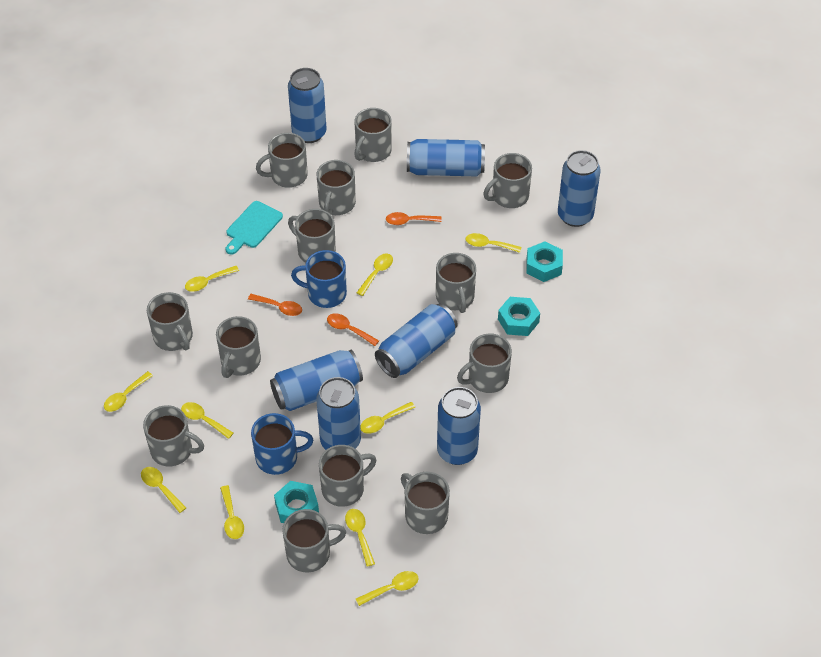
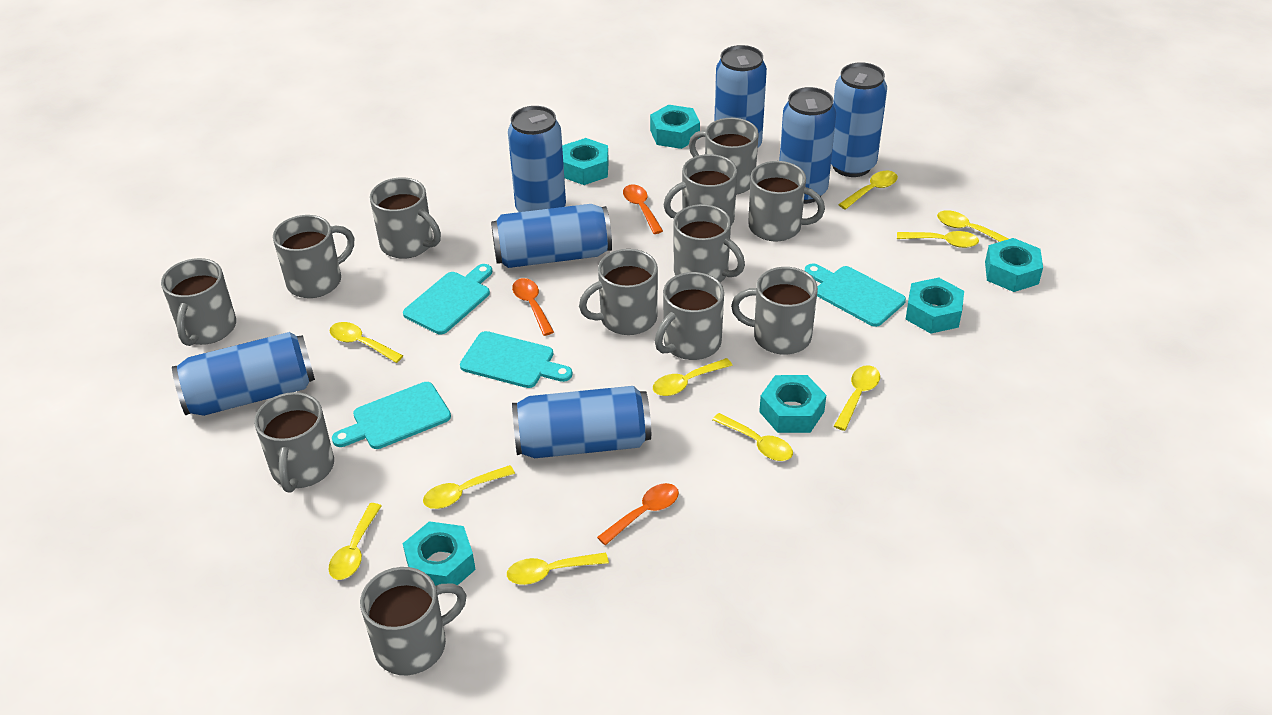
blue mug: 2 -> 0
grey mug: 13 -> 12
turquoise cutting board: 1 -> 4
turquoise nut: 3 -> 6

